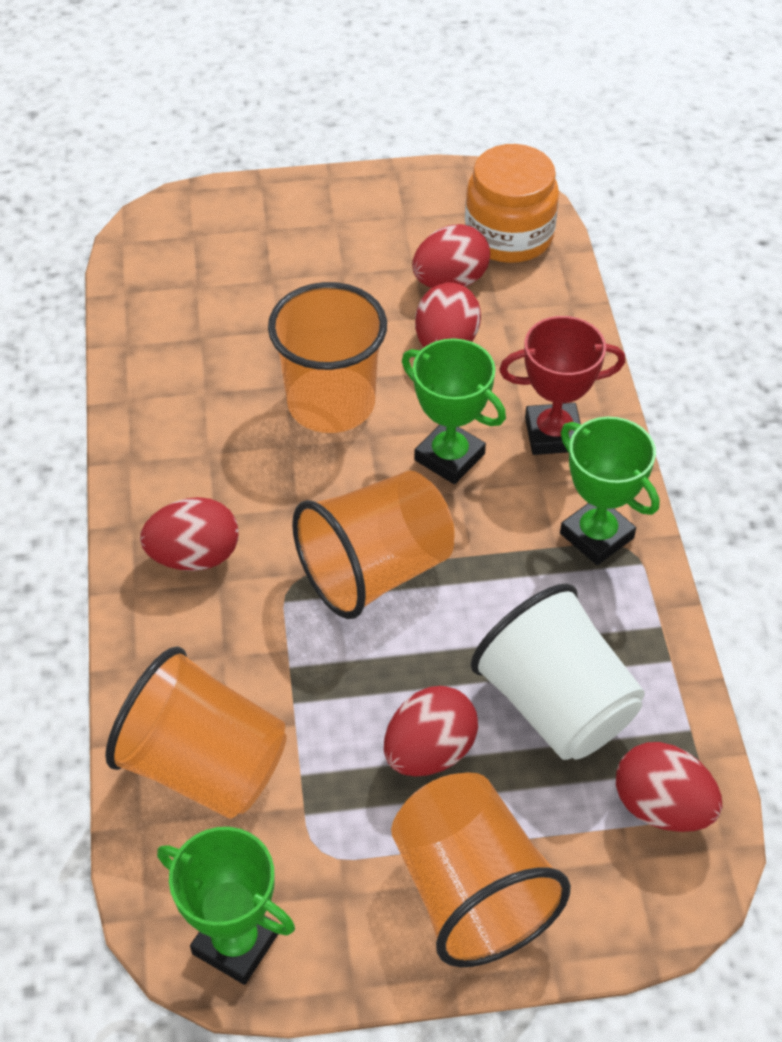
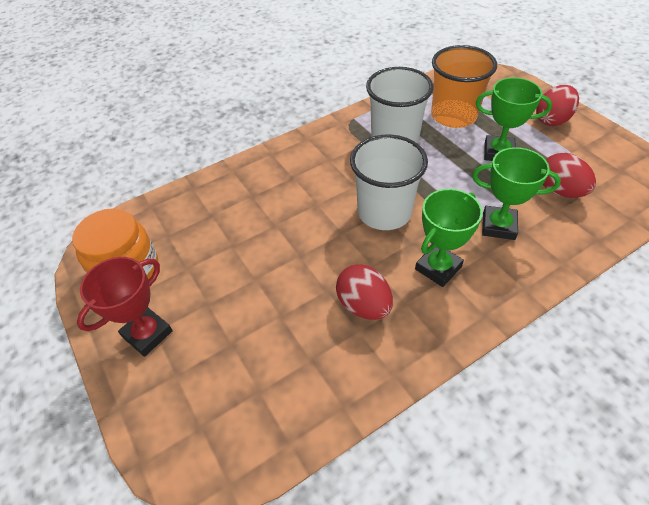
orange cup: 4 -> 1
red egg: 5 -> 3
white cup: 1 -> 2

